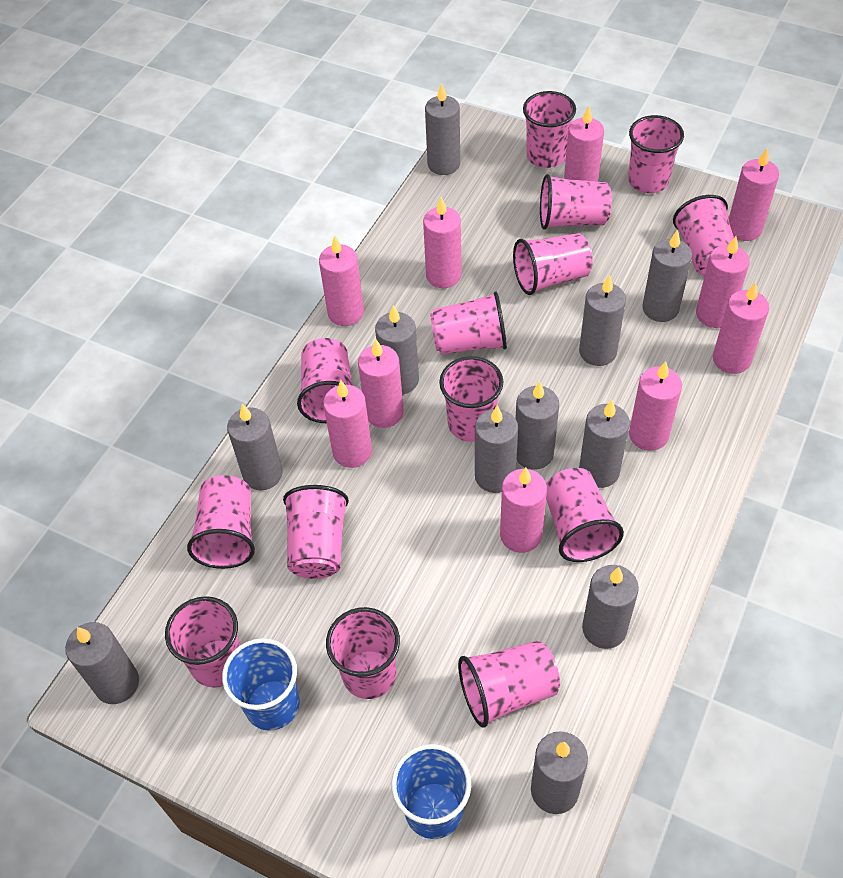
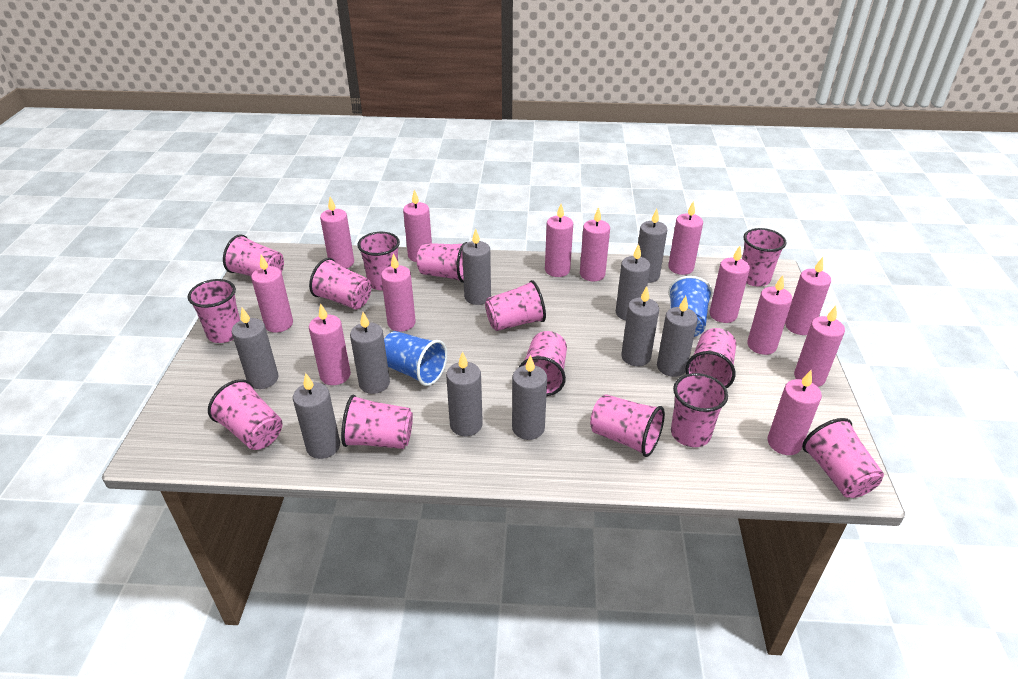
grey candle: 11 -> 10
pink candle: 10 -> 13

